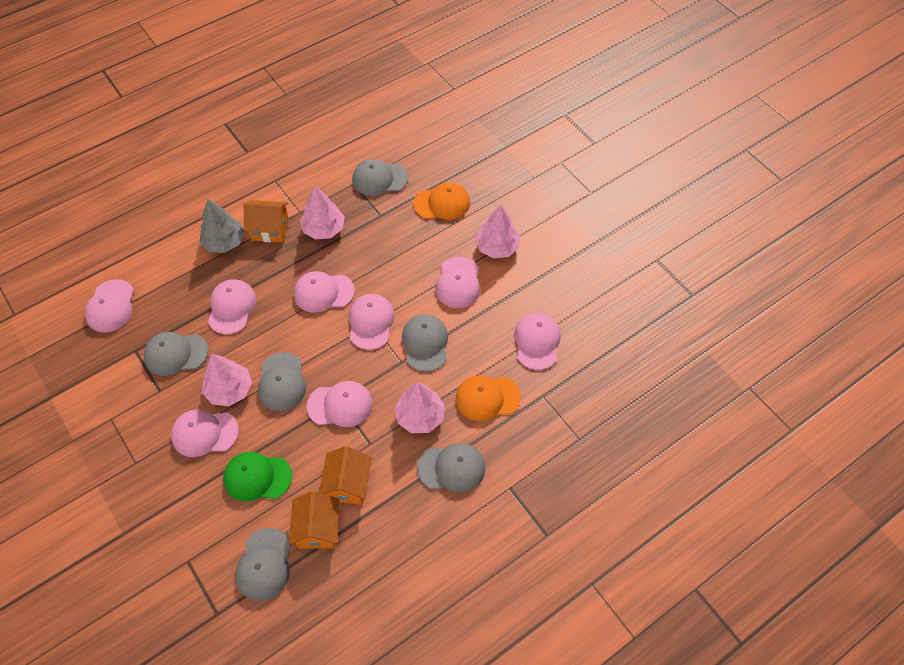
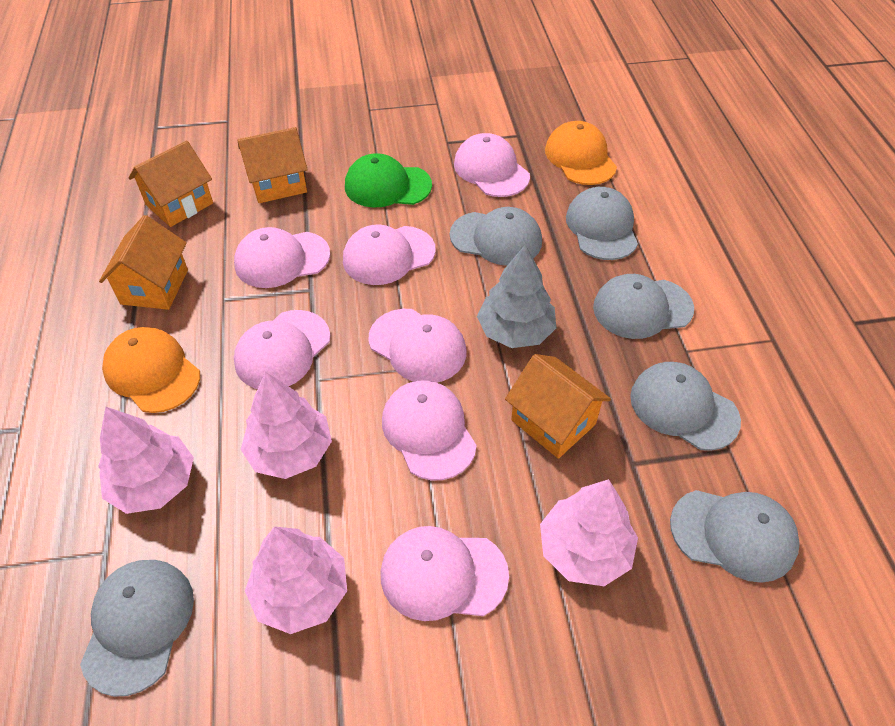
orange house: 3 -> 4
pink cap: 8 -> 7

